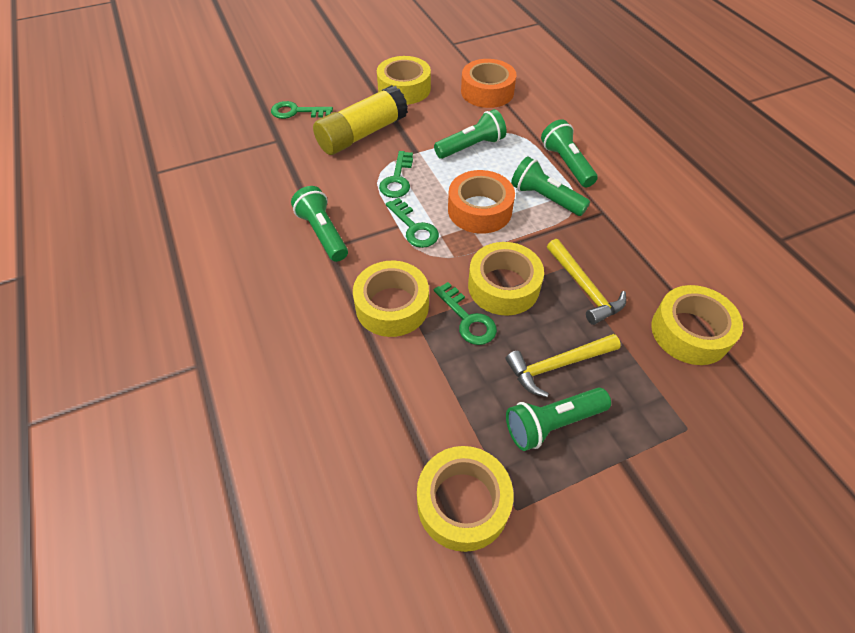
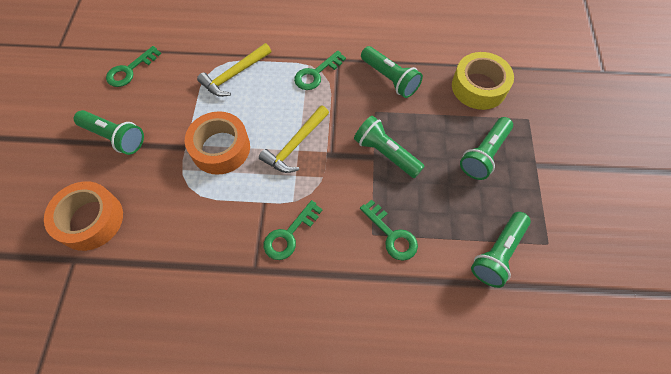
yellow glue stick: 1 -> 0
yellow tape: 5 -> 1

